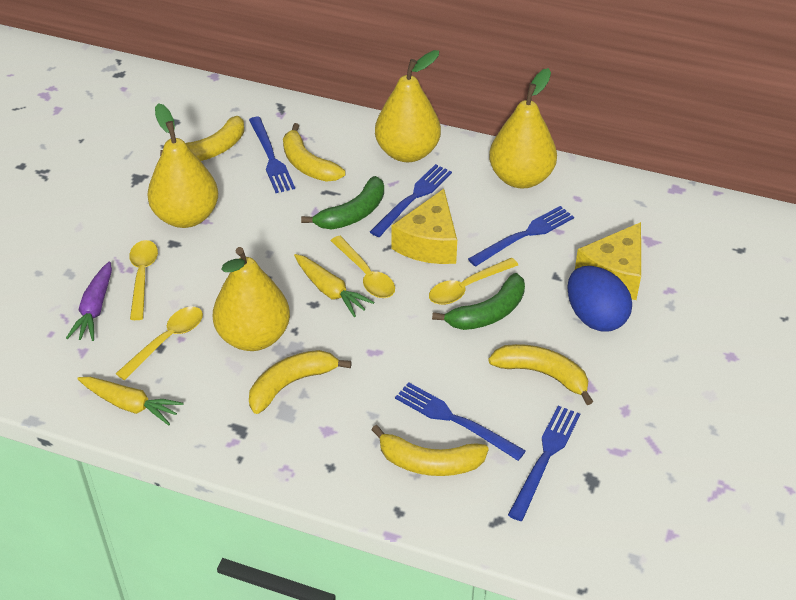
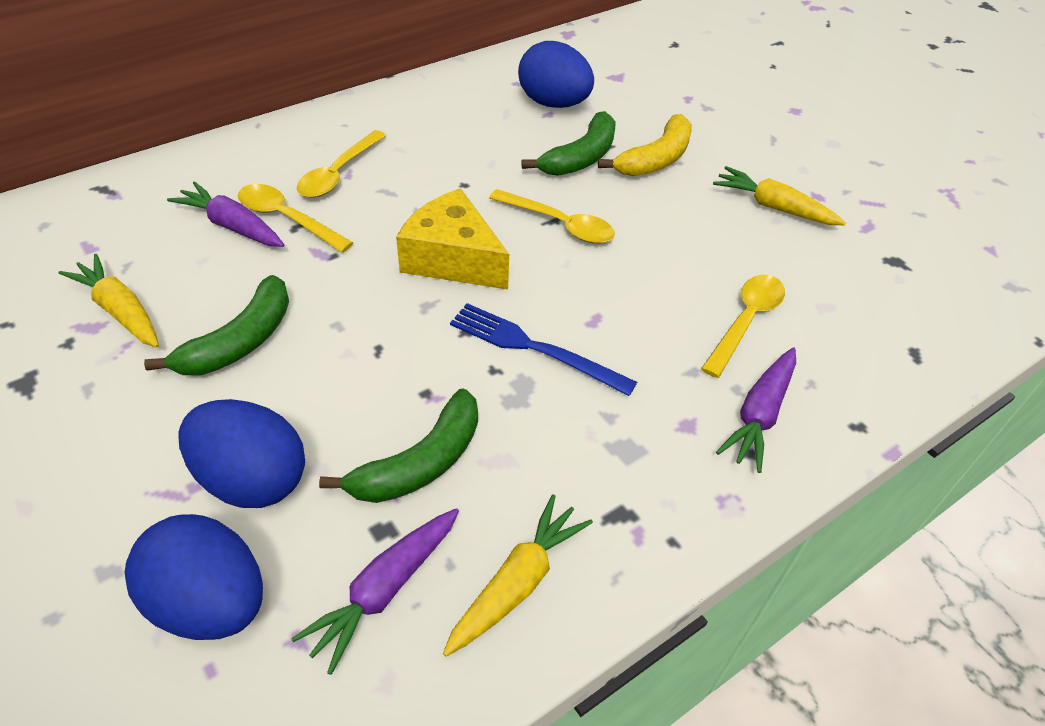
blue egg: 1 -> 3
blue fork: 5 -> 1
green banana: 2 -> 3
purple carrot: 1 -> 3
yellow banana: 5 -> 1
yellow carrot: 2 -> 3
yellow cheese: 2 -> 1
yellow pear: 4 -> 0

